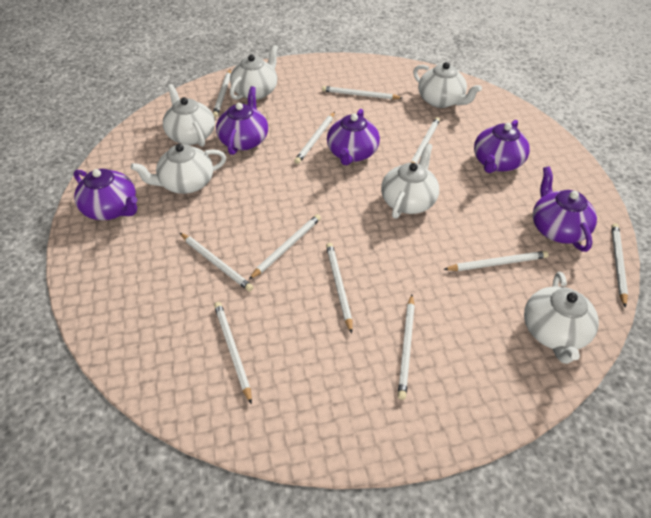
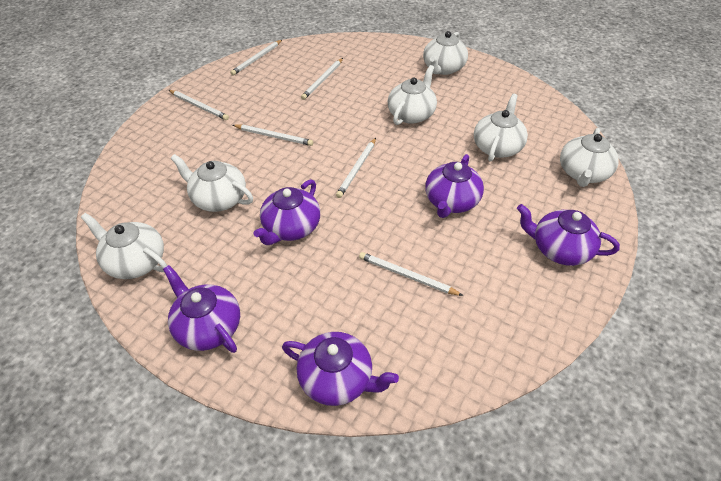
white pencil: 11 -> 6

